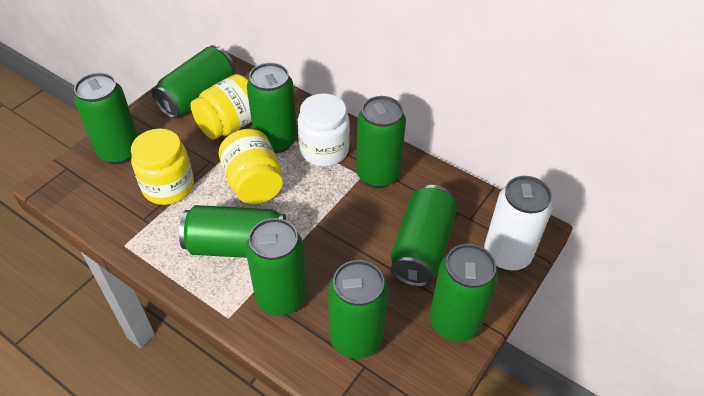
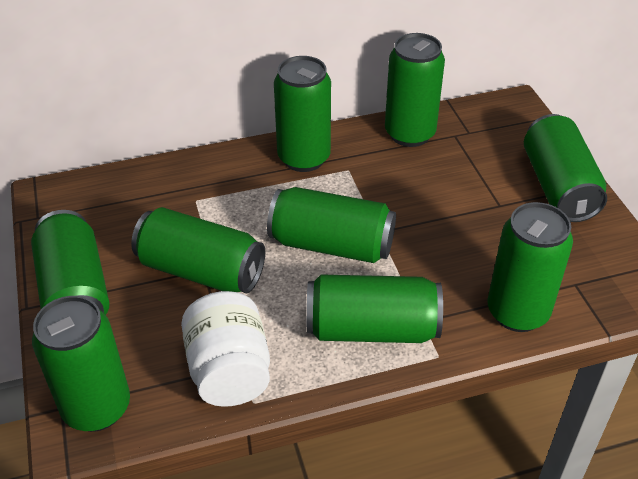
white can: 1 -> 0
yellow jar: 3 -> 0

